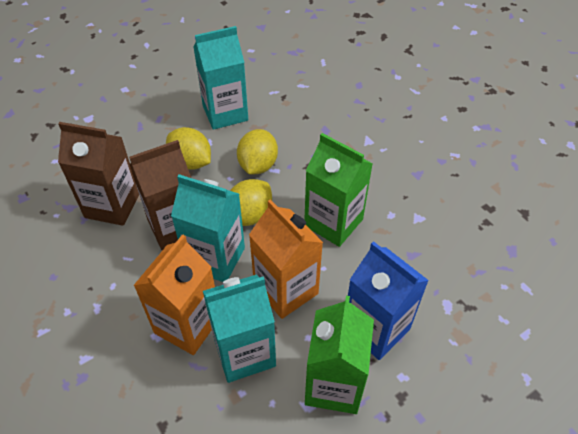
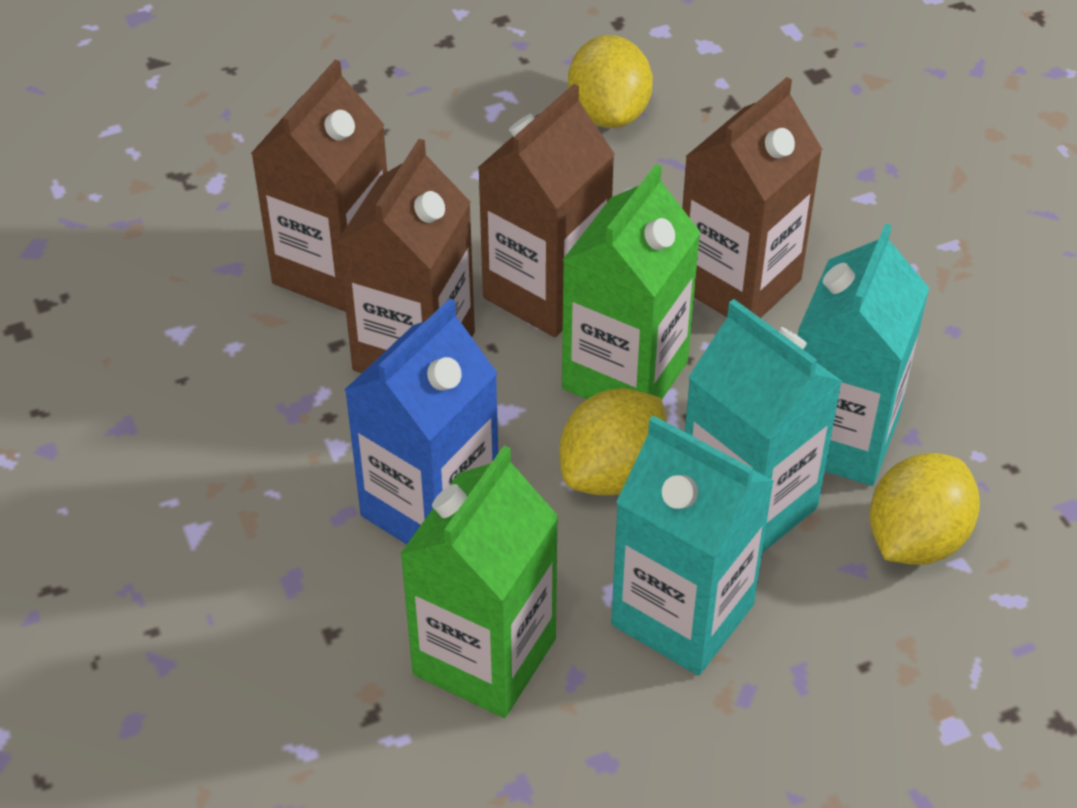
brown carton: 2 -> 4
orange carton: 2 -> 0

